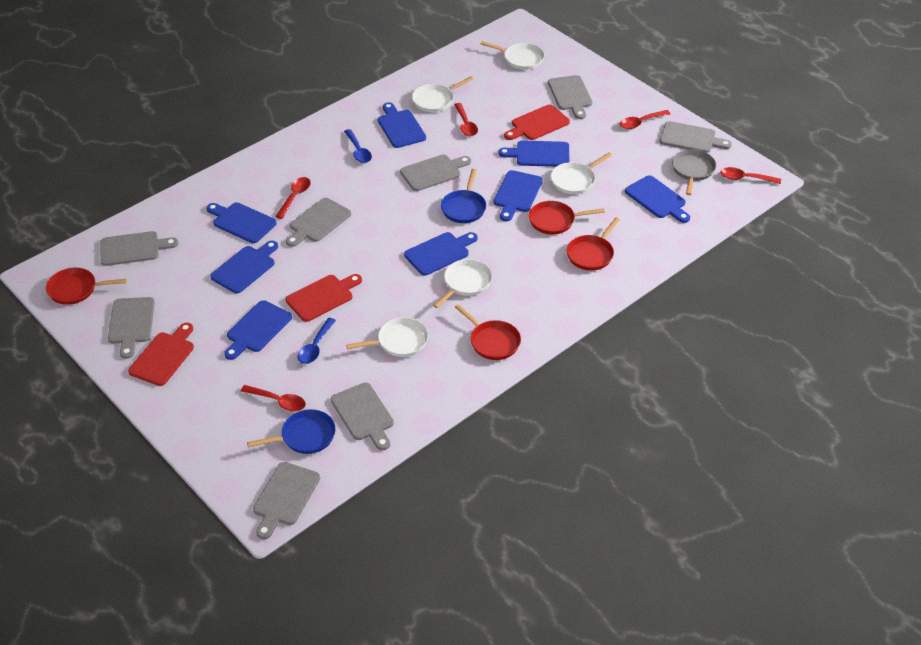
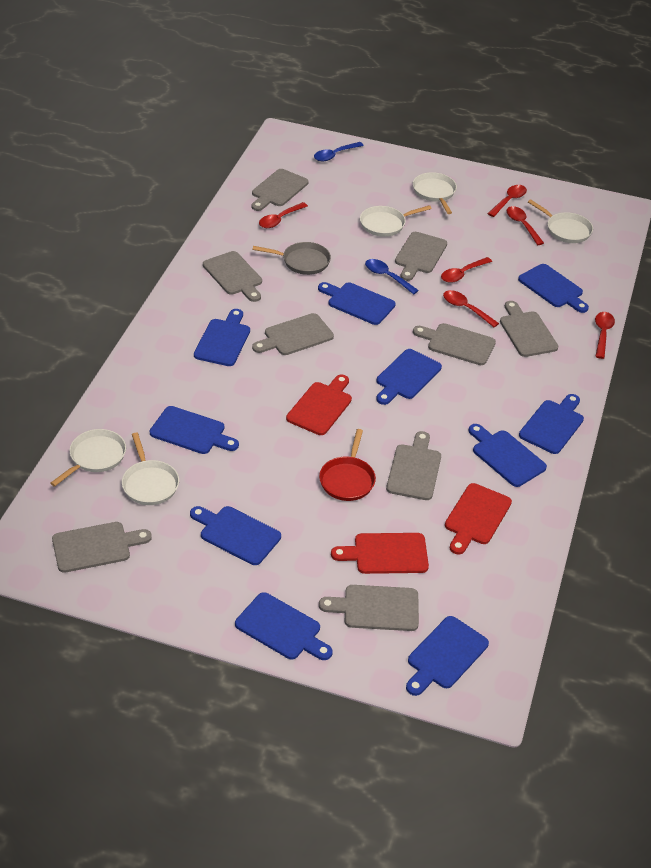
blue cutting board: 8 -> 10
blue pan: 2 -> 0
grey cutting board: 8 -> 9
red pan: 4 -> 1
red spoon: 5 -> 6

